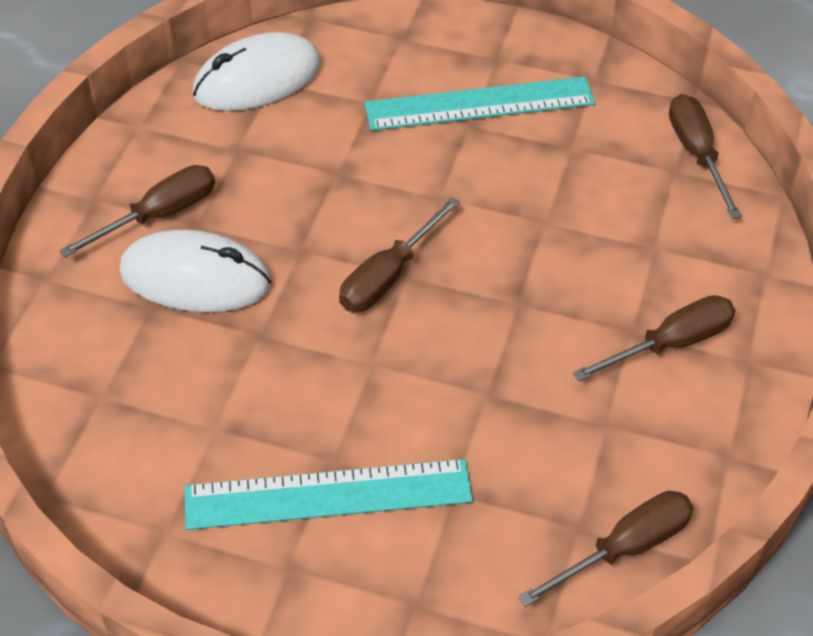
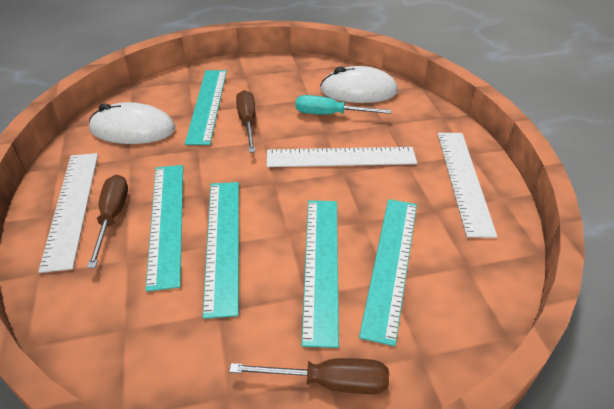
brown screwdriver: 5 -> 3
turquoise ruler: 2 -> 5
turquoise screwdriver: 0 -> 1
white ruler: 0 -> 3

